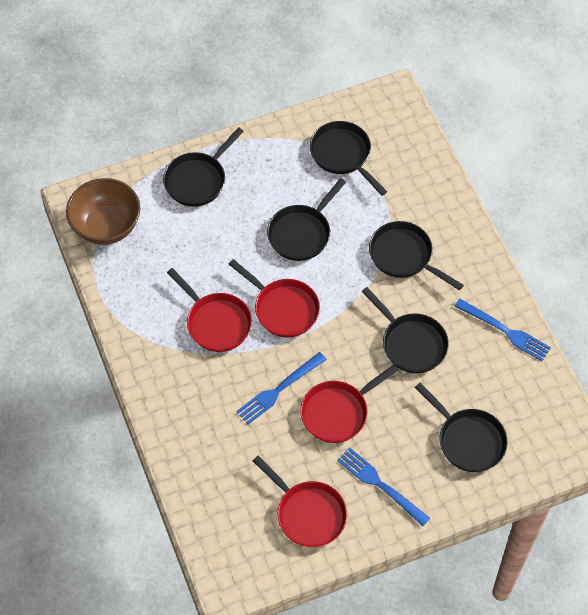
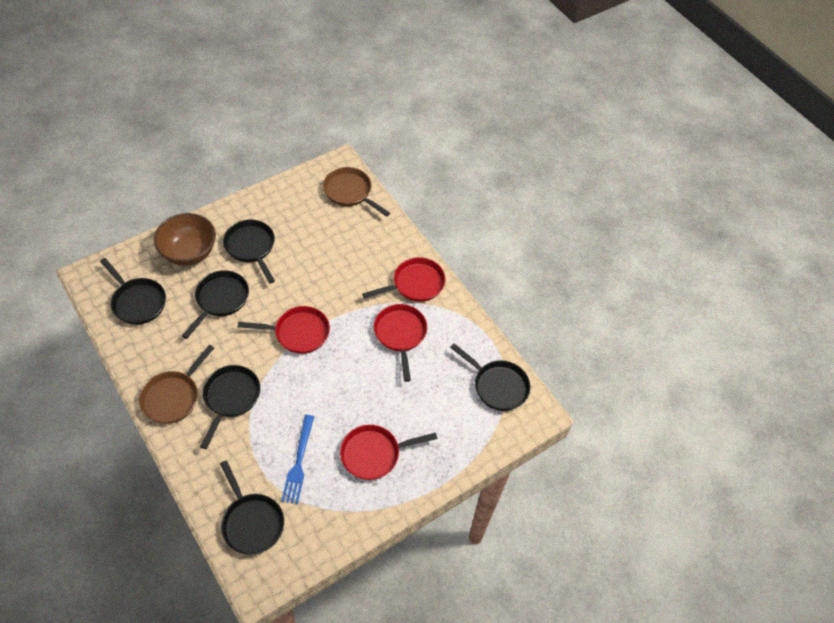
blue fork: 3 -> 1
brown pan: 0 -> 2

